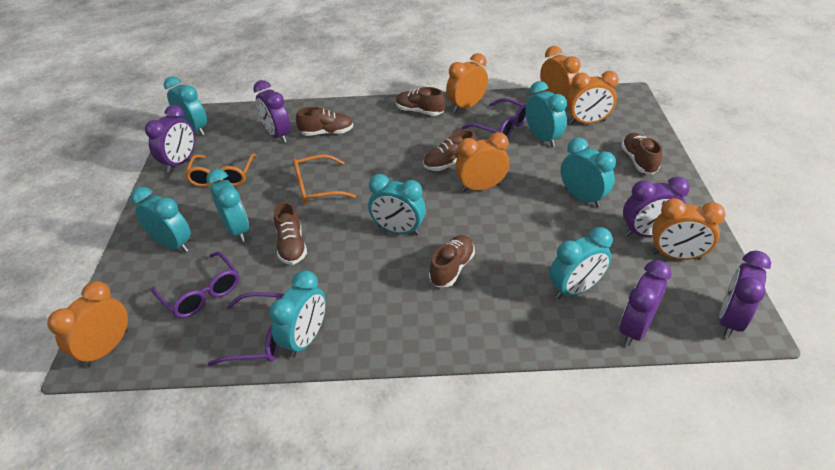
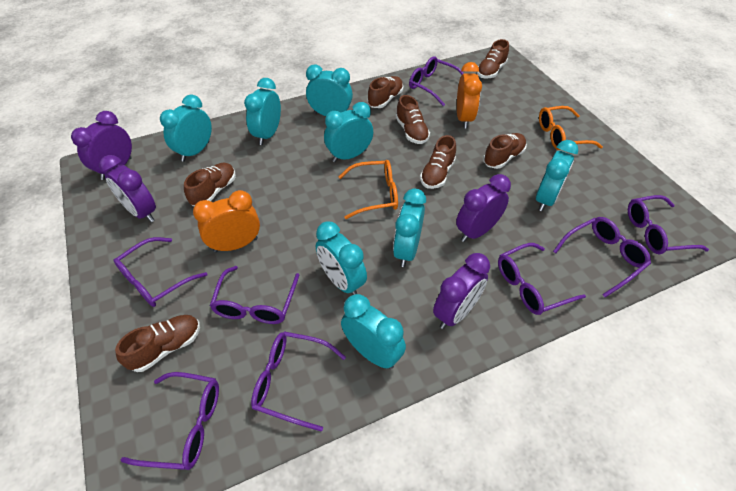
brown shoe: 6 -> 7
orange clock: 6 -> 2
purple clock: 5 -> 4
purple glasses: 3 -> 8

